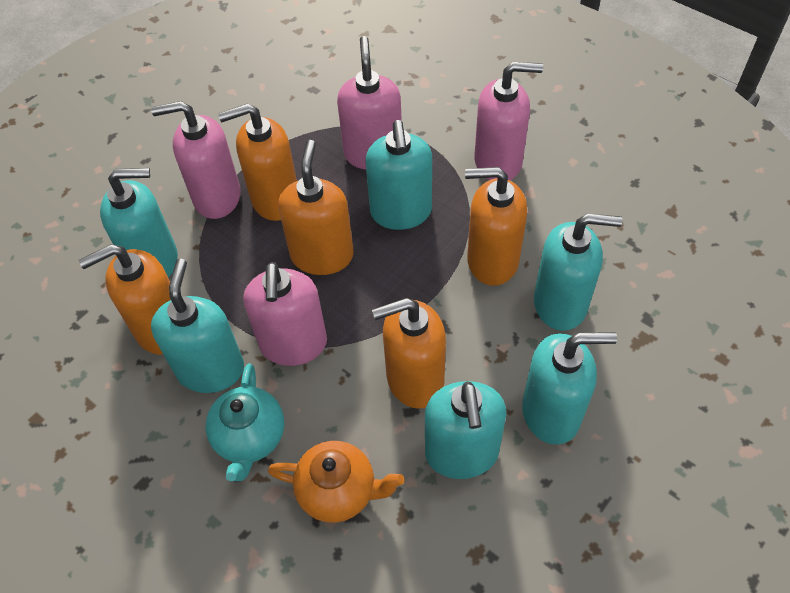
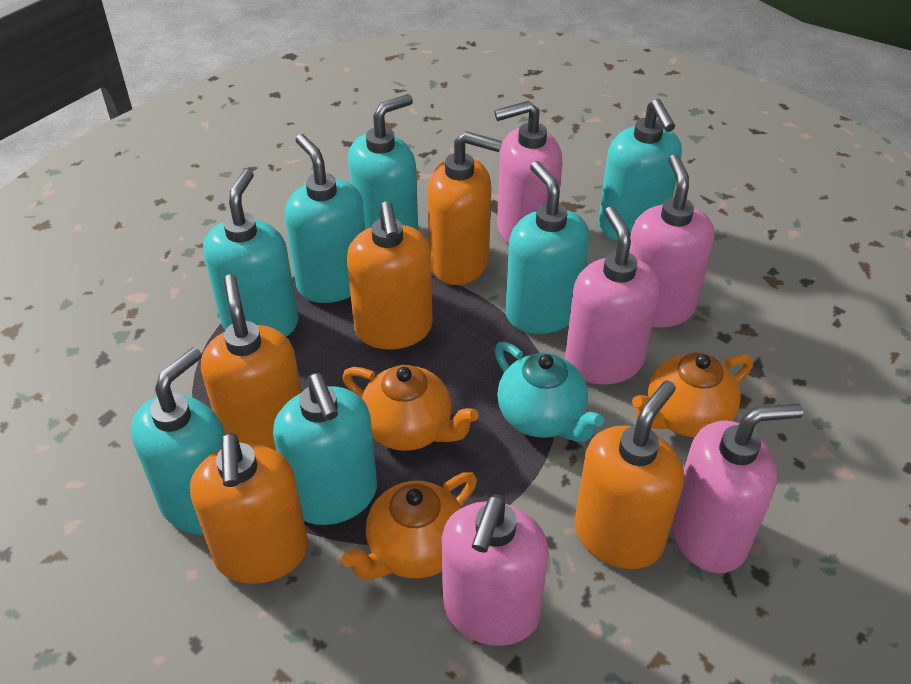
orange teapot: 1 -> 3
pink soap dispenser: 4 -> 5
turquoise soap dispenser: 6 -> 7

